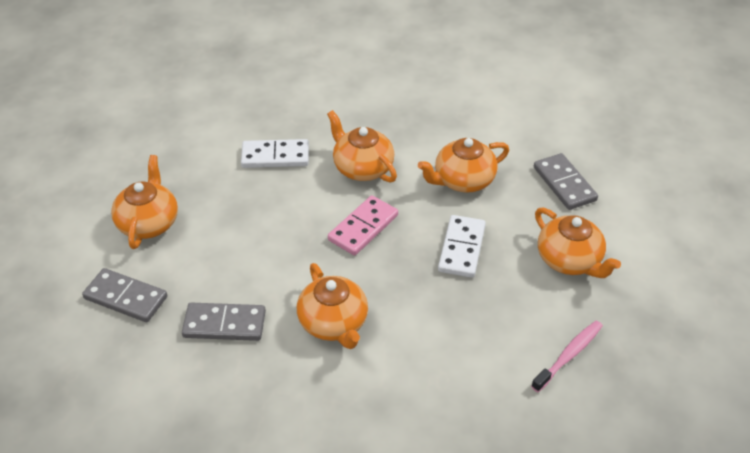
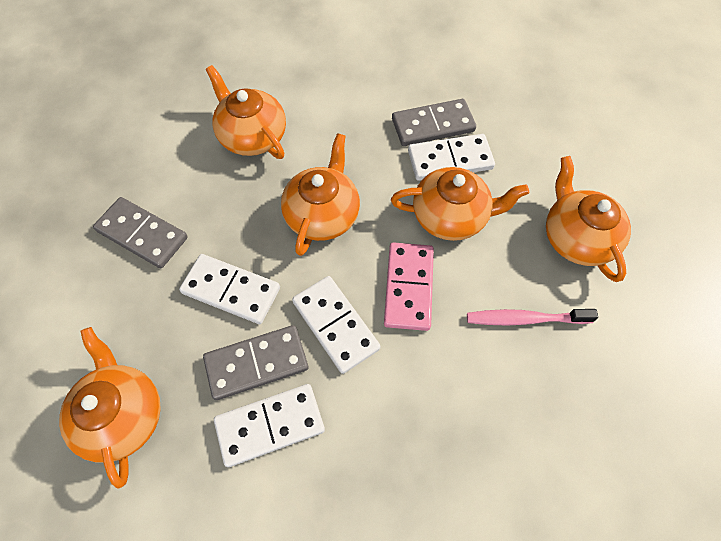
white domino: 2 -> 4

